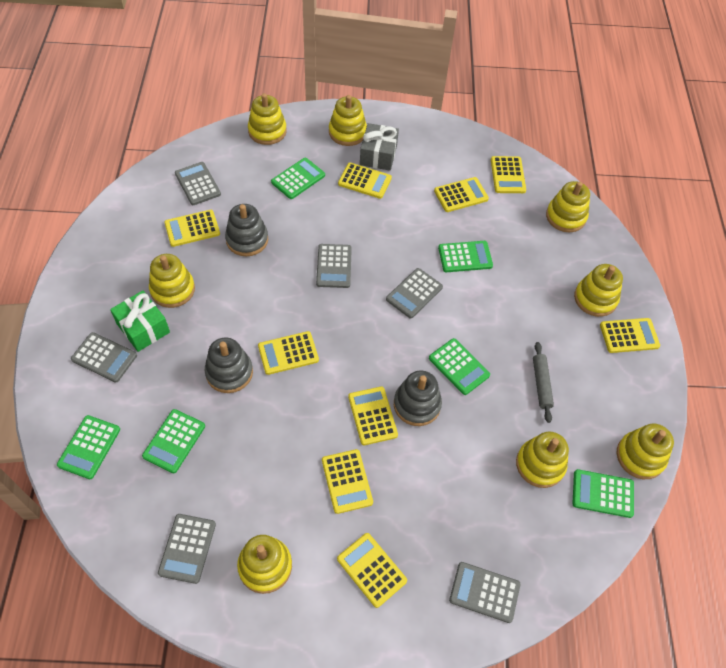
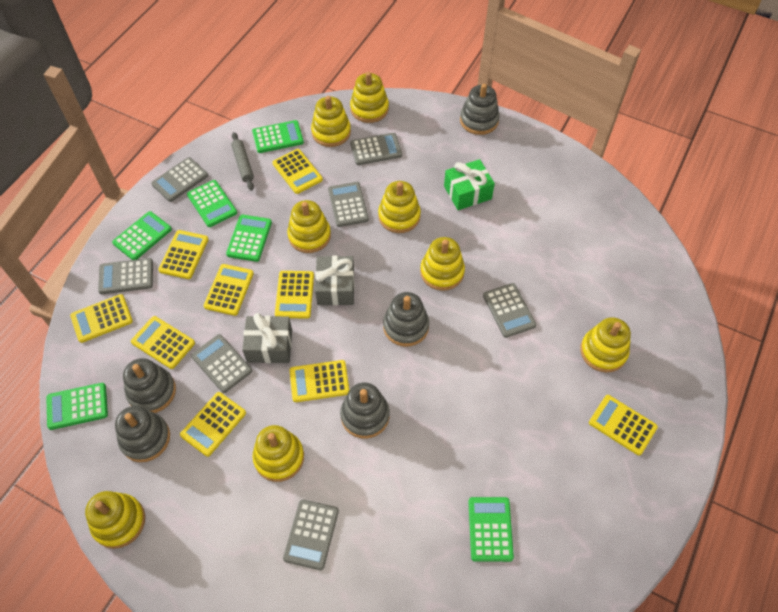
grey calculator: 6 -> 7
grey gift: 1 -> 2
grey stacking toy: 3 -> 5

